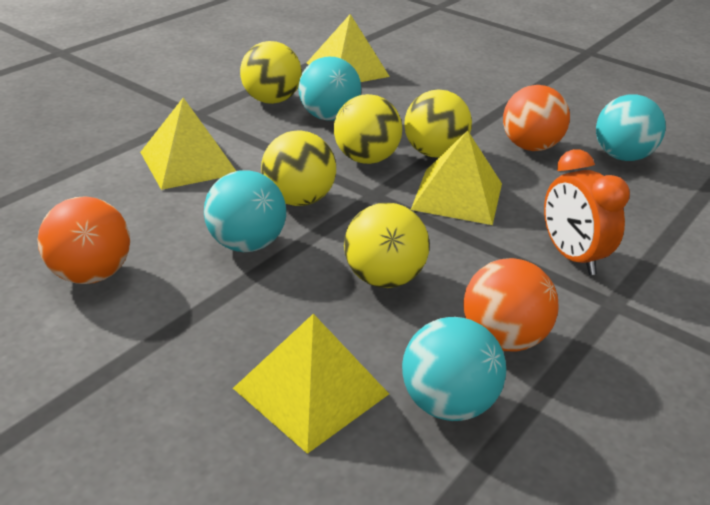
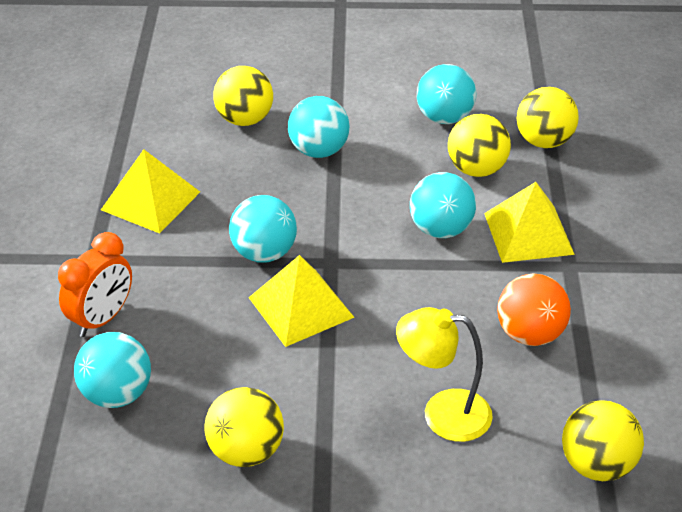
orange ball: 3 -> 1
turquoise ball: 4 -> 5
yellow lamp: 0 -> 1
yellow pyramid: 4 -> 3

